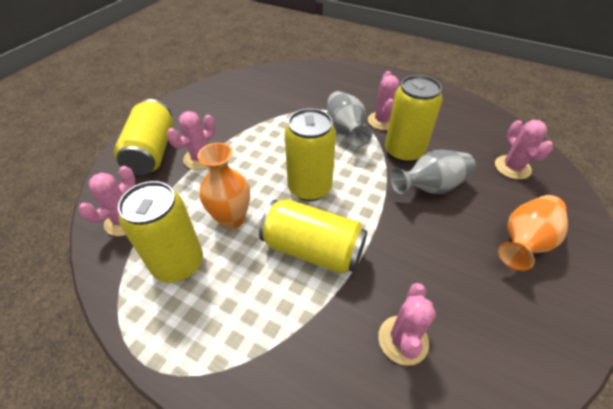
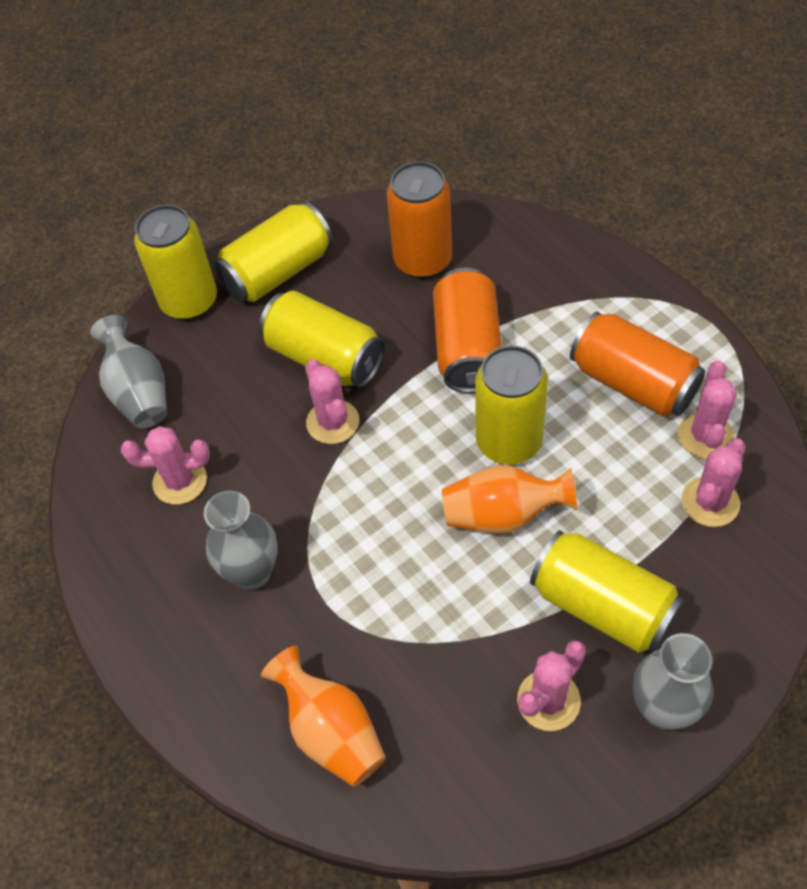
grey vase: 2 -> 3
orange can: 0 -> 3

